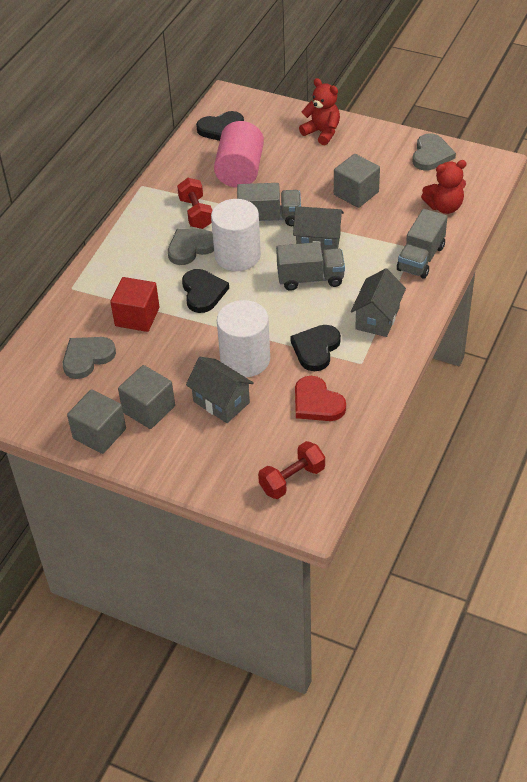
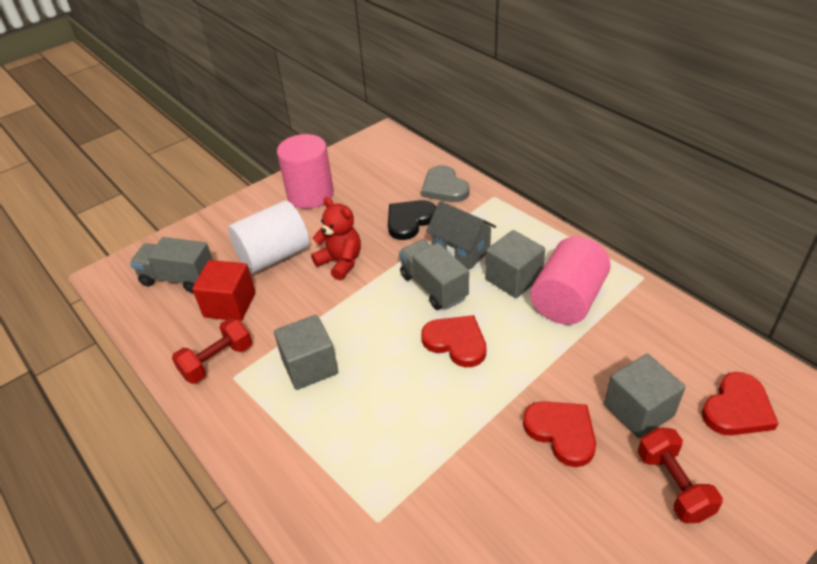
black heart: 3 -> 1
grey heart: 3 -> 1
grey house: 3 -> 1
grey truck: 3 -> 2
pink cylinder: 1 -> 2
red heart: 1 -> 3
red teddy bear: 2 -> 1
white cylinder: 2 -> 1

